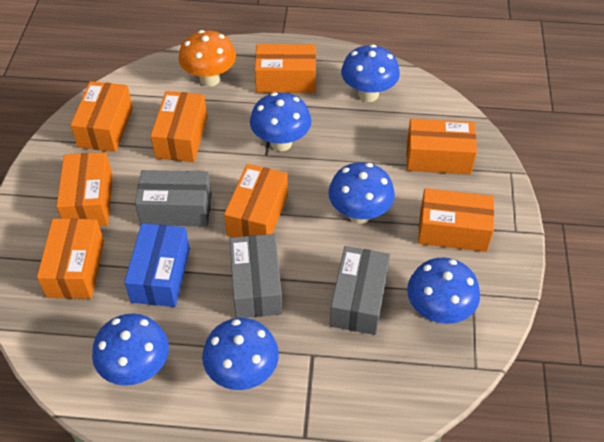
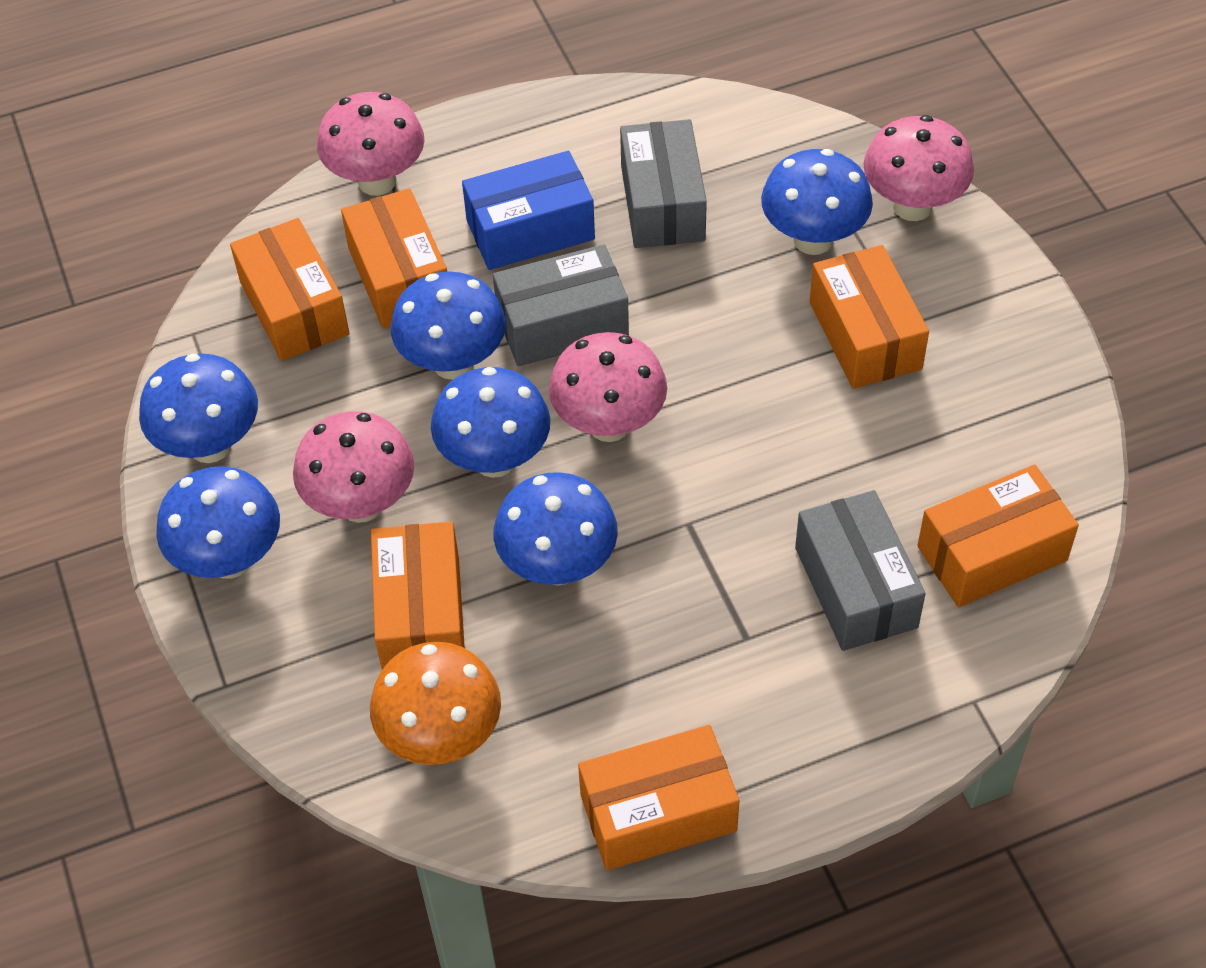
orange box: 8 -> 6
pink mushroom: 0 -> 4

